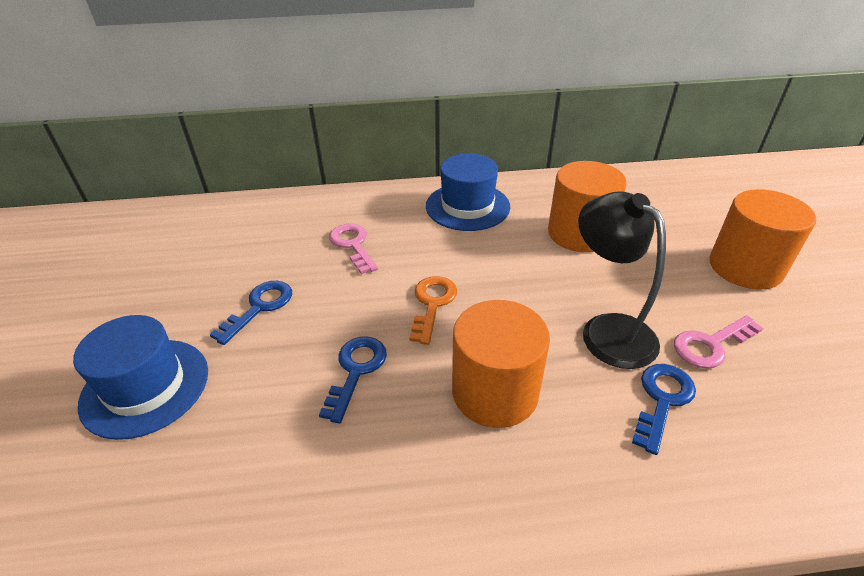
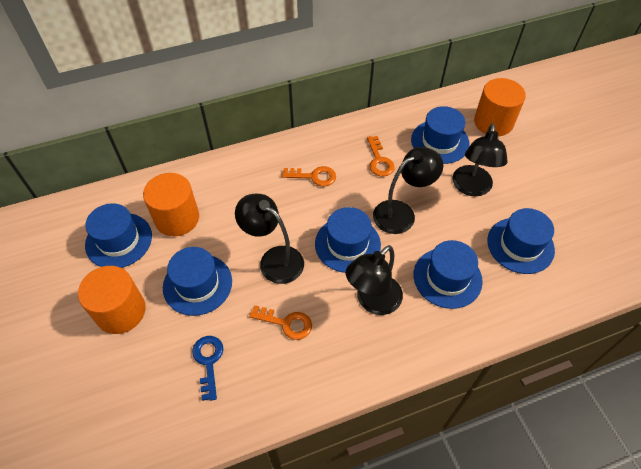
black lamp: 1 -> 4
blue hat: 2 -> 6
blue key: 3 -> 1
orange key: 1 -> 3
pink key: 2 -> 0

